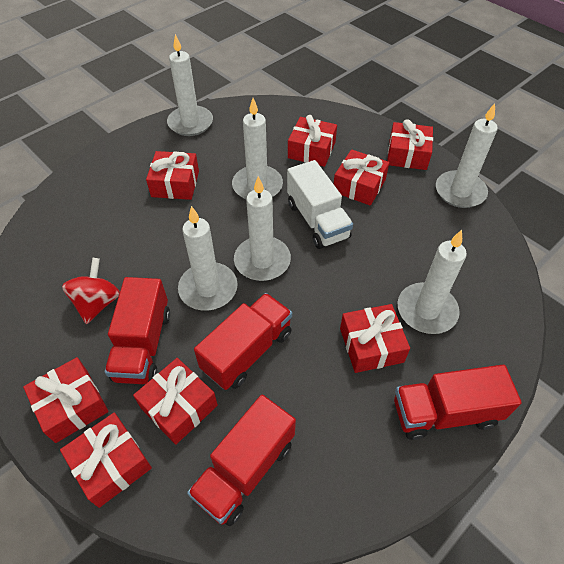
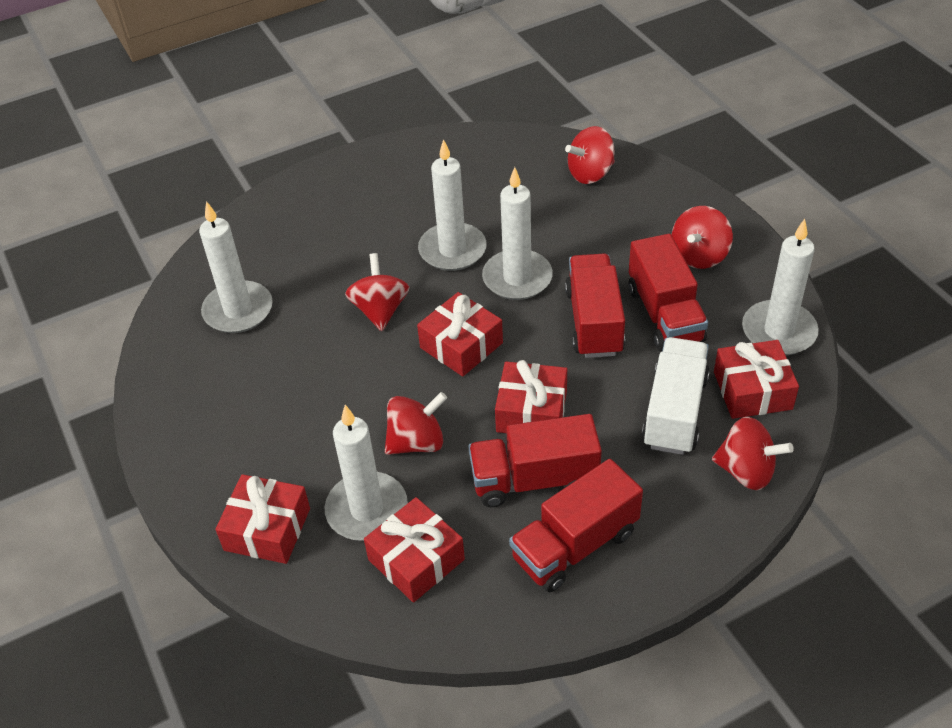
red gift: 8 -> 5
red spinning top: 1 -> 5
white candle: 6 -> 5

